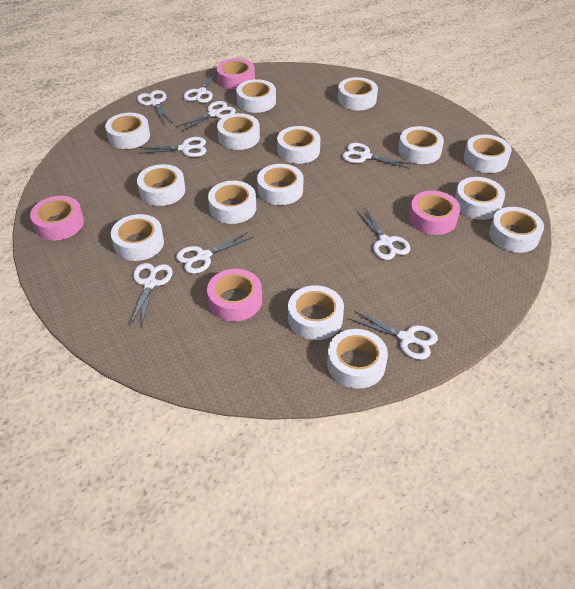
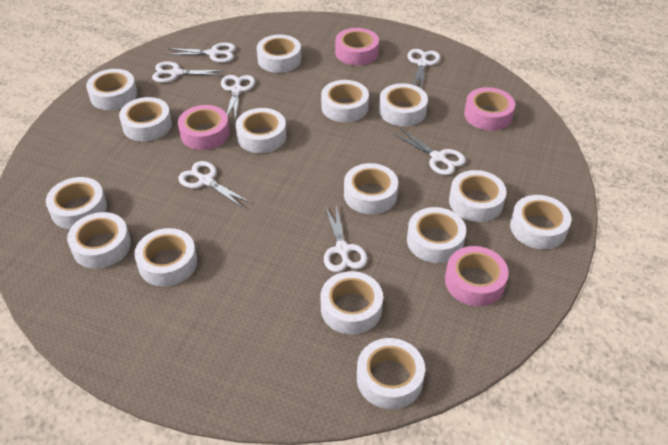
white scissors: 9 -> 7

